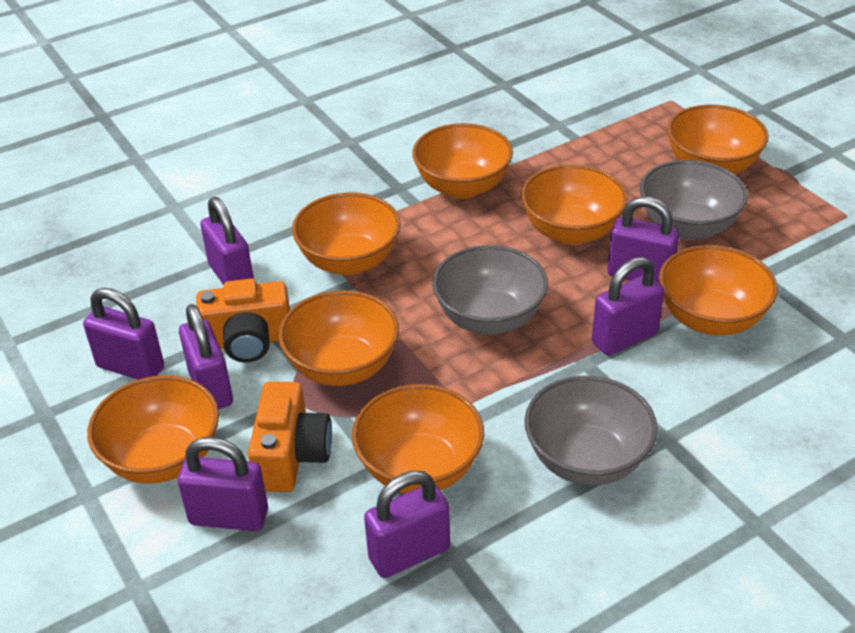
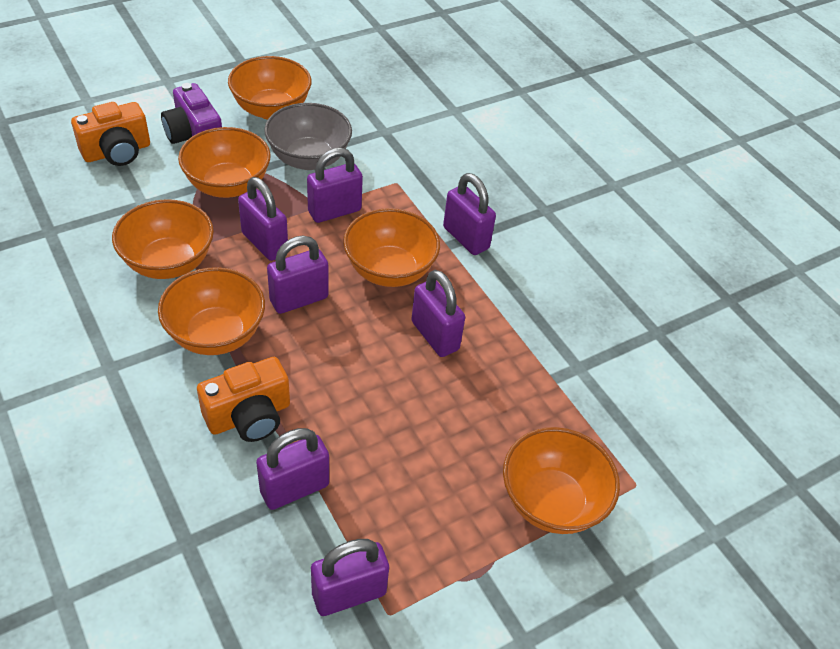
grey bowl: 3 -> 1
orange bowl: 8 -> 6
purple camera: 0 -> 1

